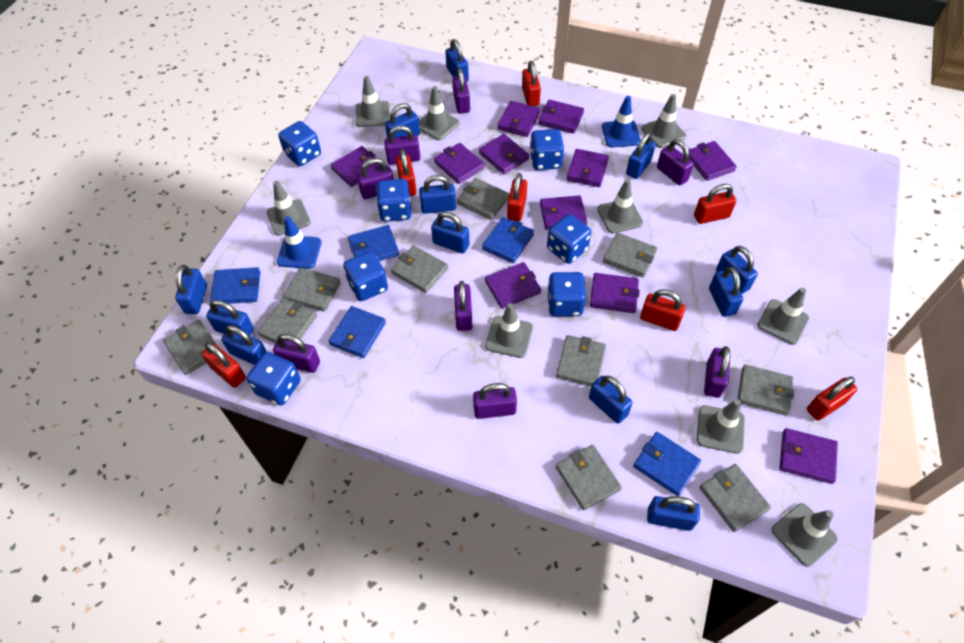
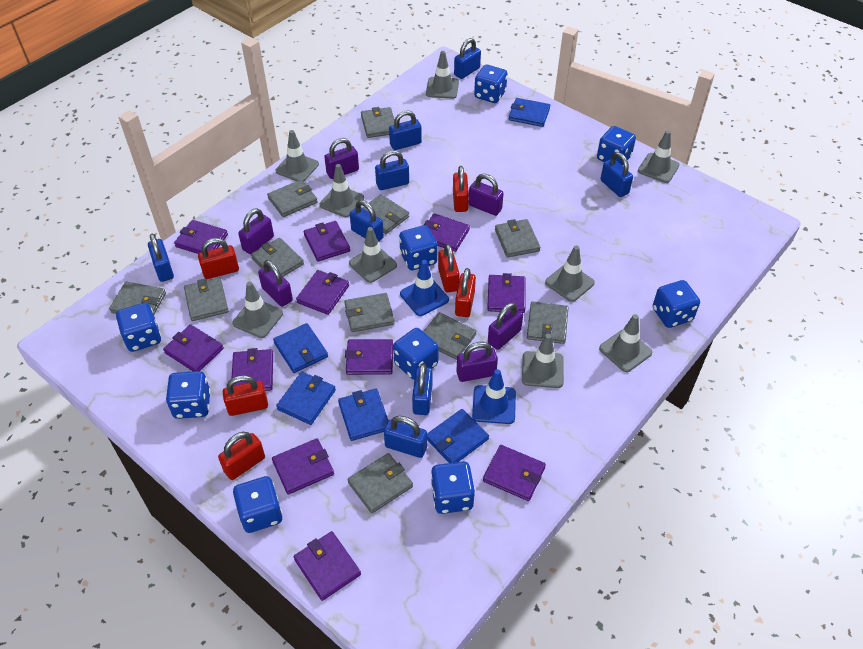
blue dice: 7 -> 9
blue padlock: 12 -> 8
grey wallet: 10 -> 11
purple padlock: 8 -> 6
red padlock: 7 -> 6

